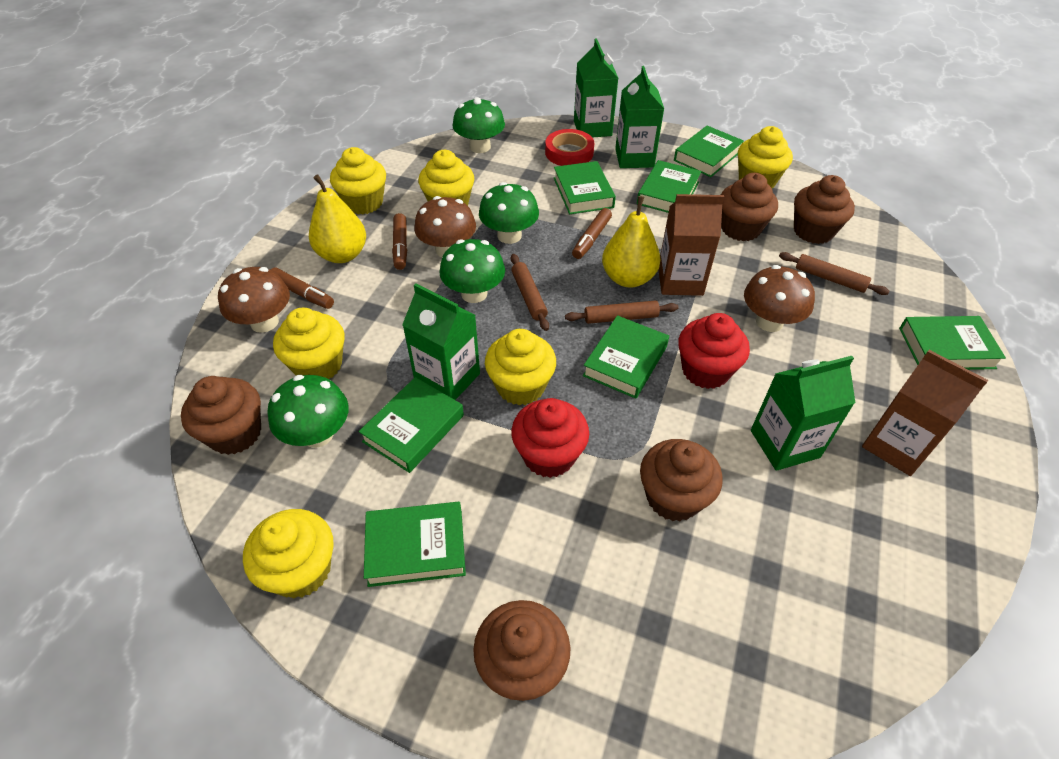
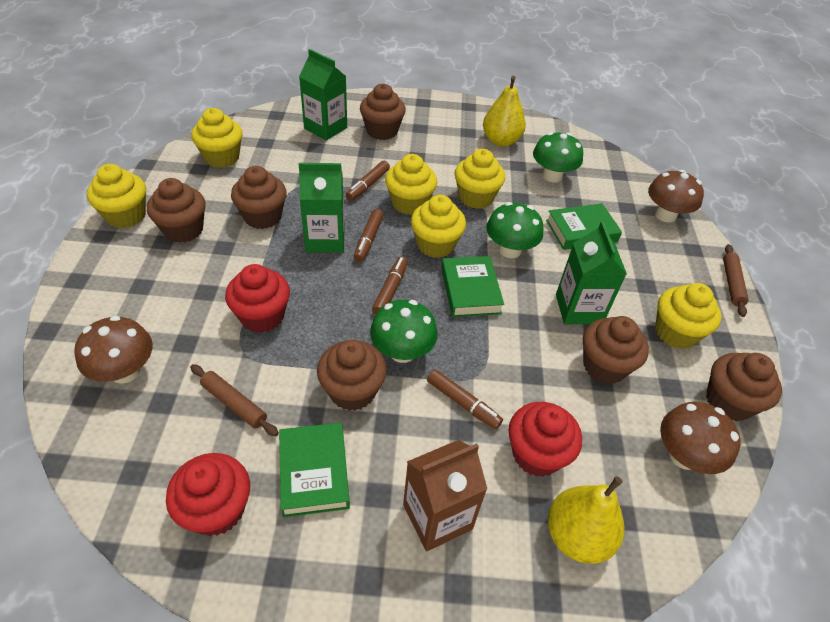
brown carton: 2 -> 1
brown cupcake: 5 -> 6
brown marker: 3 -> 4
brown rolling pin: 3 -> 2
green book: 7 -> 3
green carton: 4 -> 3
green mushroom: 4 -> 3
red cupcake: 2 -> 3
red tape: 1 -> 0

